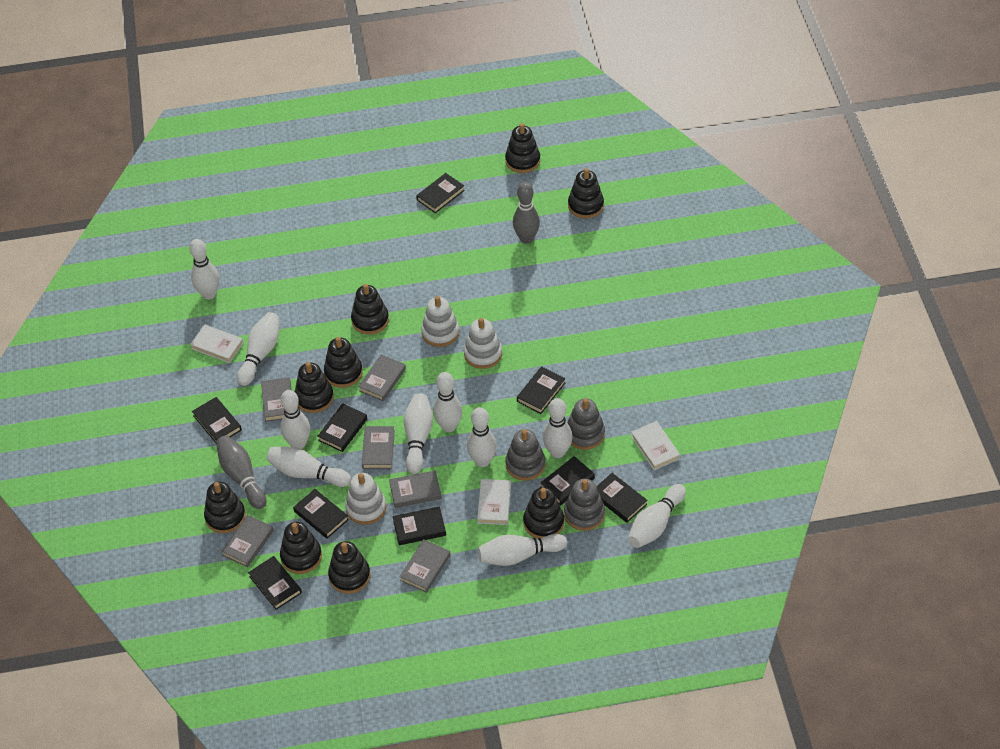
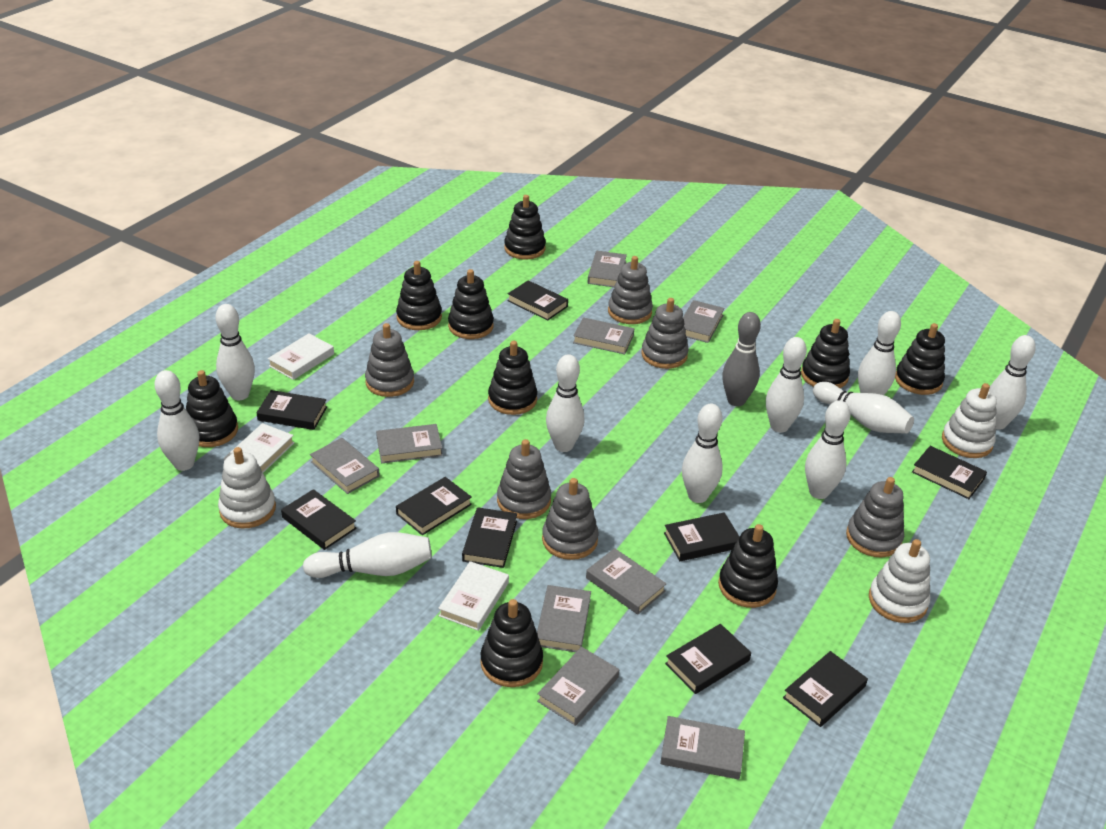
grey book: 6 -> 9
grey bowling pin: 2 -> 1
grey stacking toy: 3 -> 6

